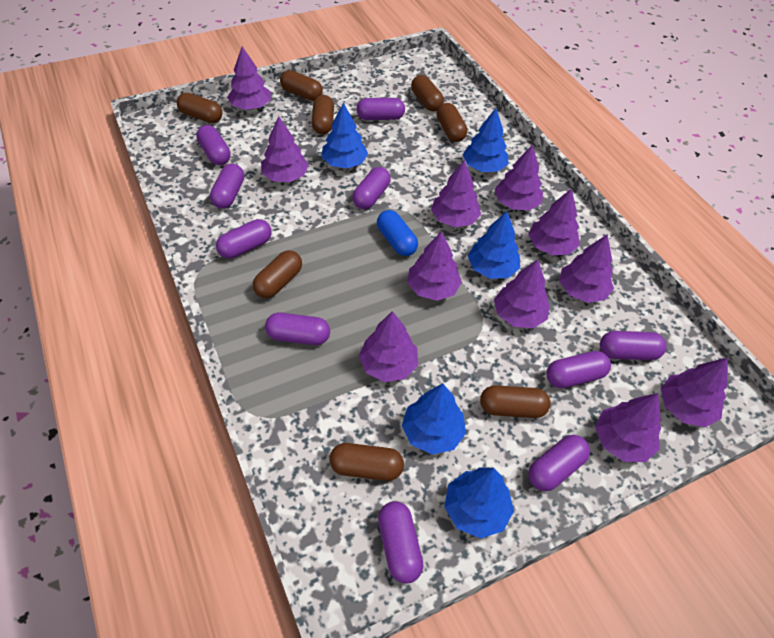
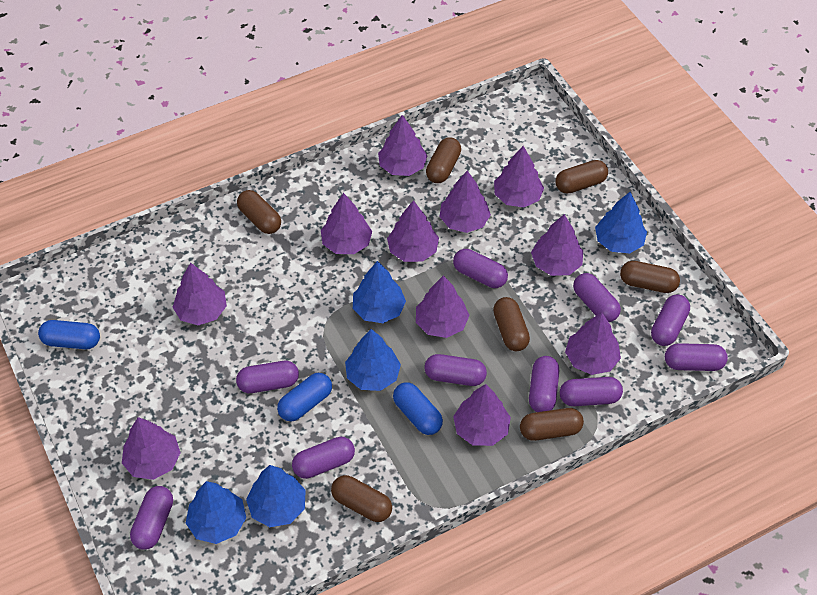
blue capsule: 1 -> 3
brown capsule: 8 -> 7

